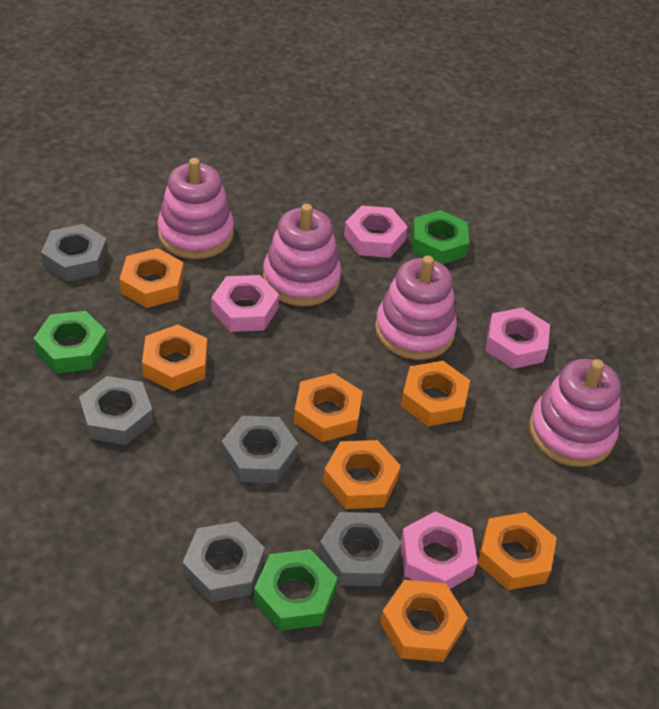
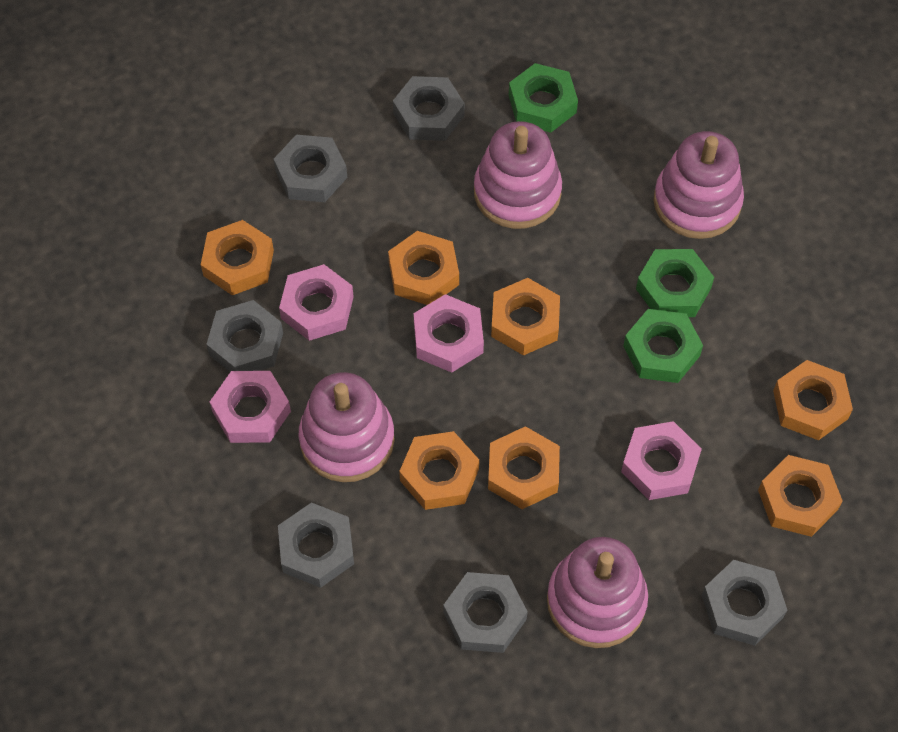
grey nut: 5 -> 6

